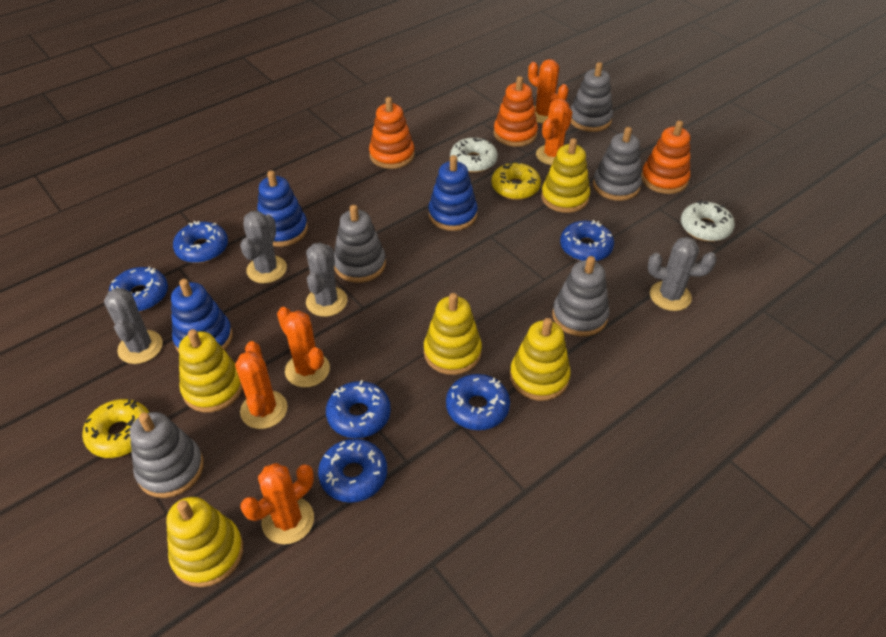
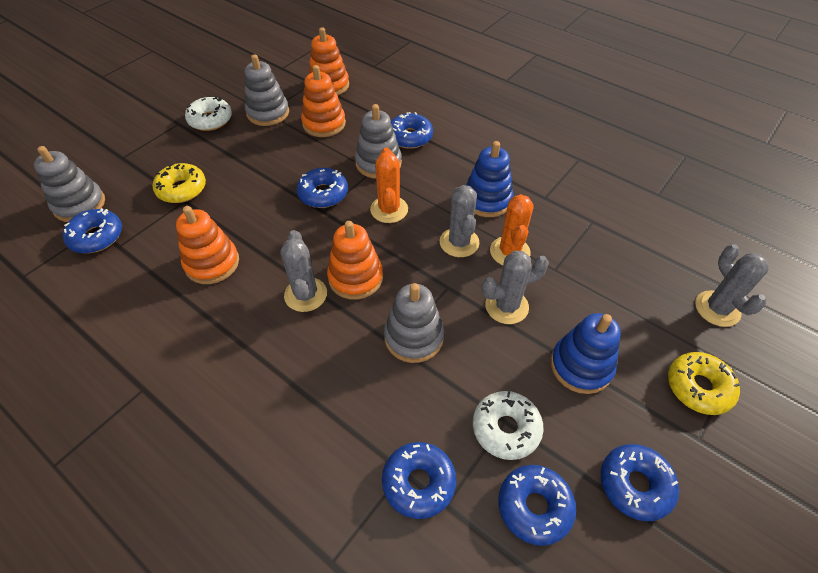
blue stacking toy: 3 -> 2
grey stacking toy: 5 -> 4
orange cactus: 5 -> 2
orange stacking toy: 3 -> 4
yellow stacking toy: 5 -> 0

